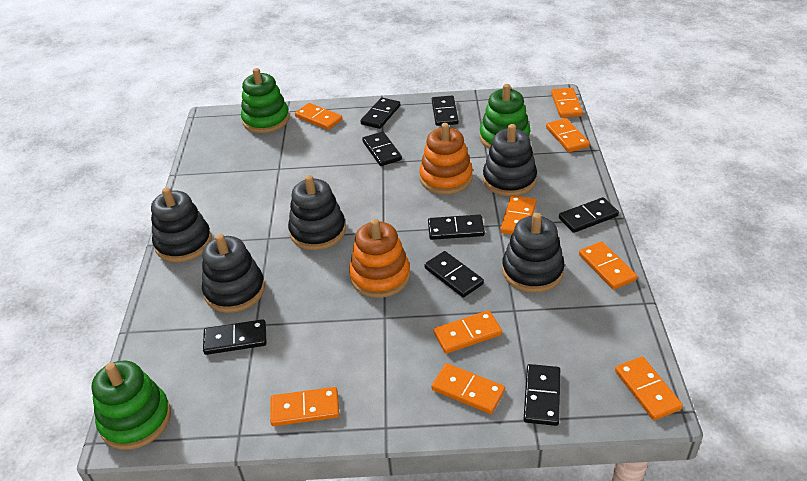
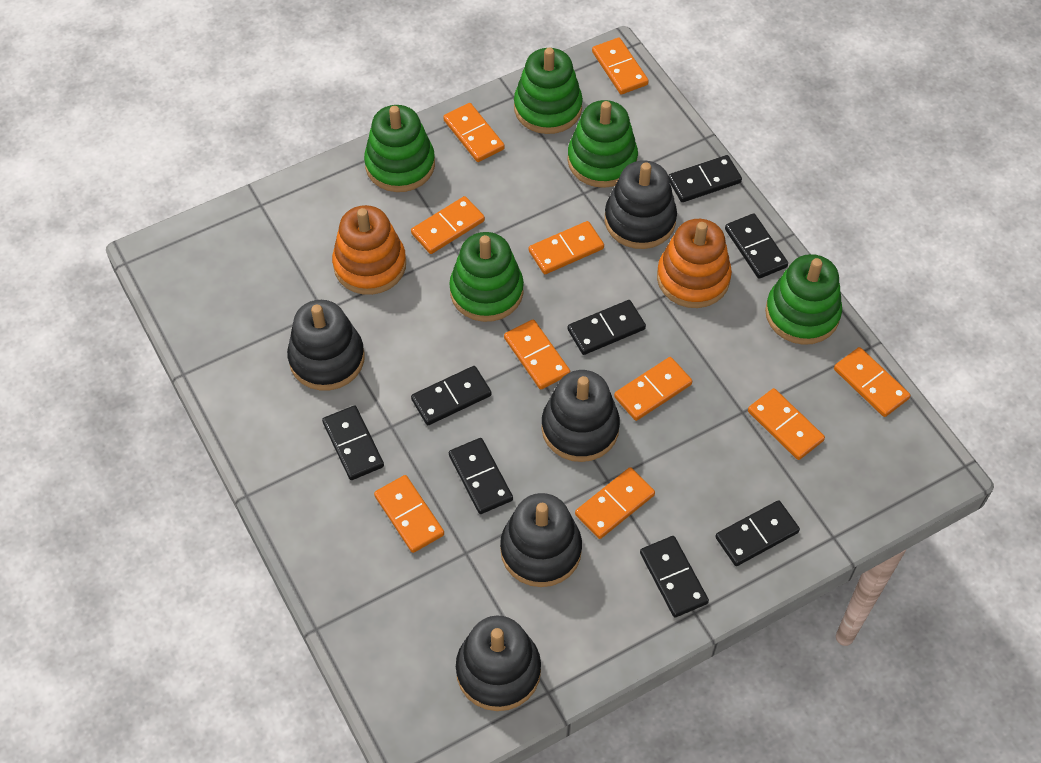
green stacking toy: 3 -> 5
orange domino: 9 -> 10

